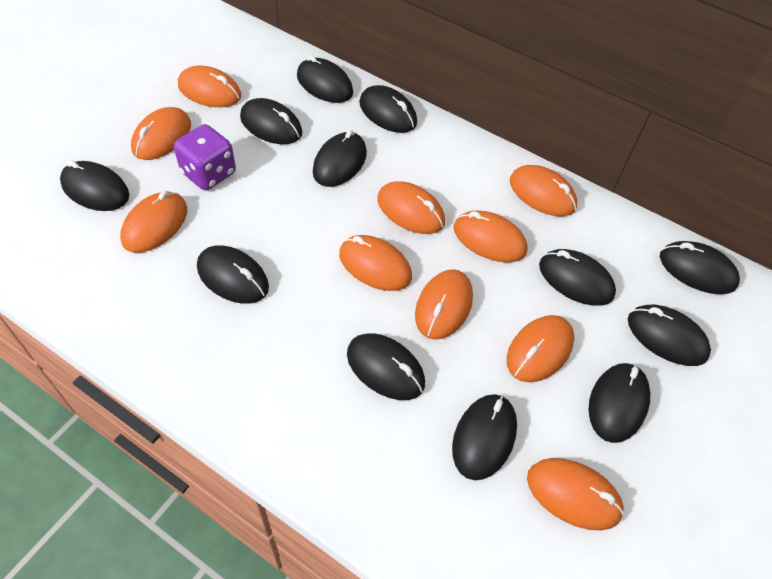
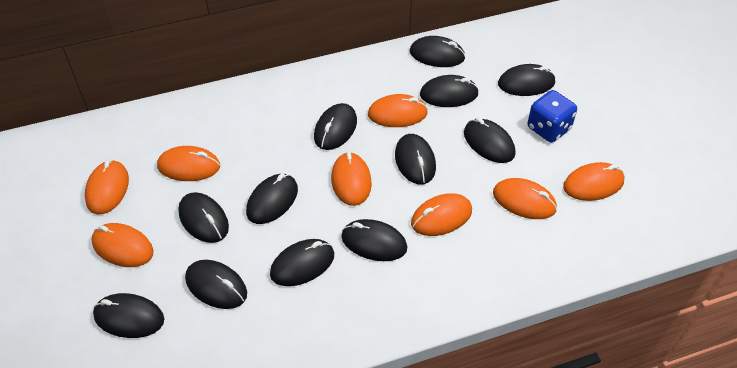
blue dice: 0 -> 1
orange mouse: 10 -> 8
purple dice: 1 -> 0

